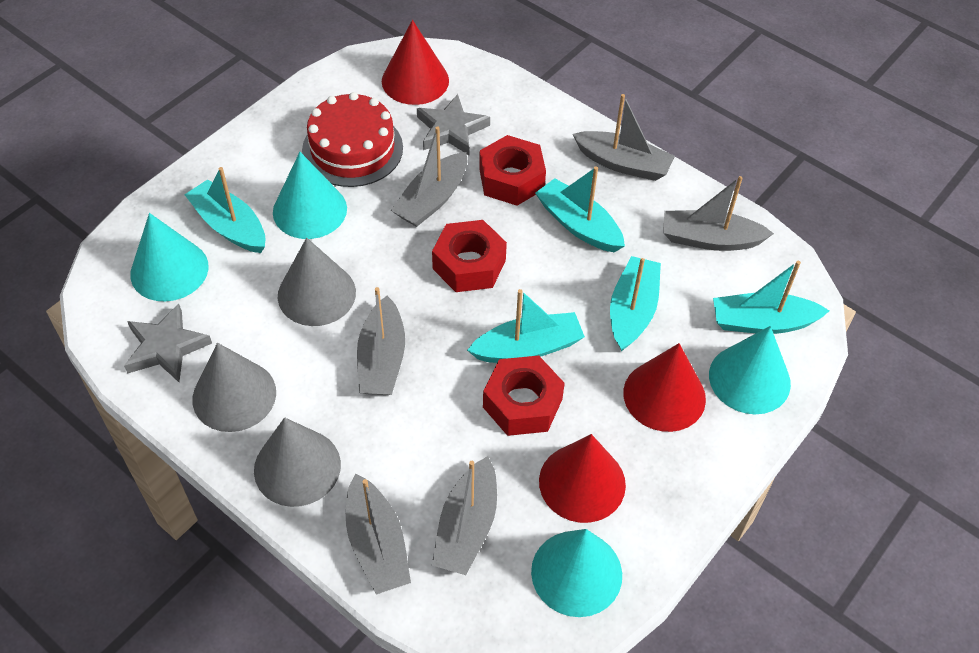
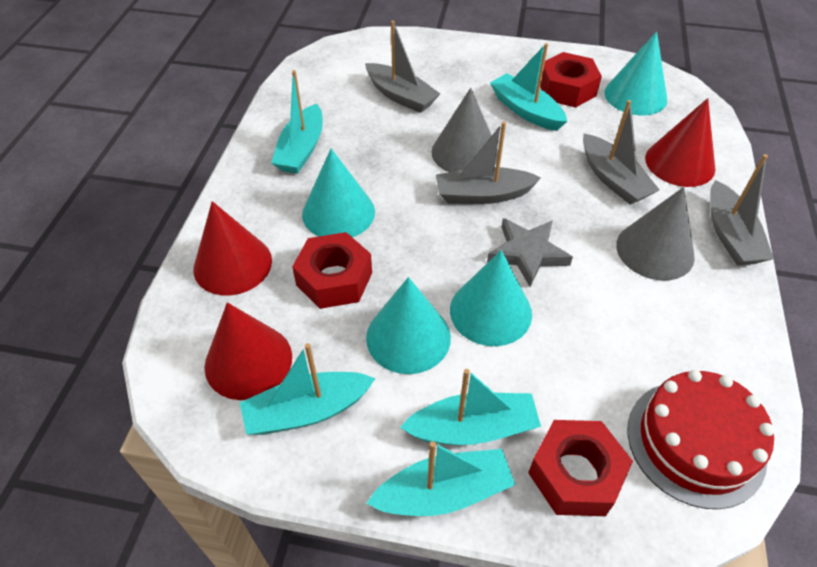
grey boat: 6 -> 4
grey cone: 3 -> 2
grey star: 2 -> 1

